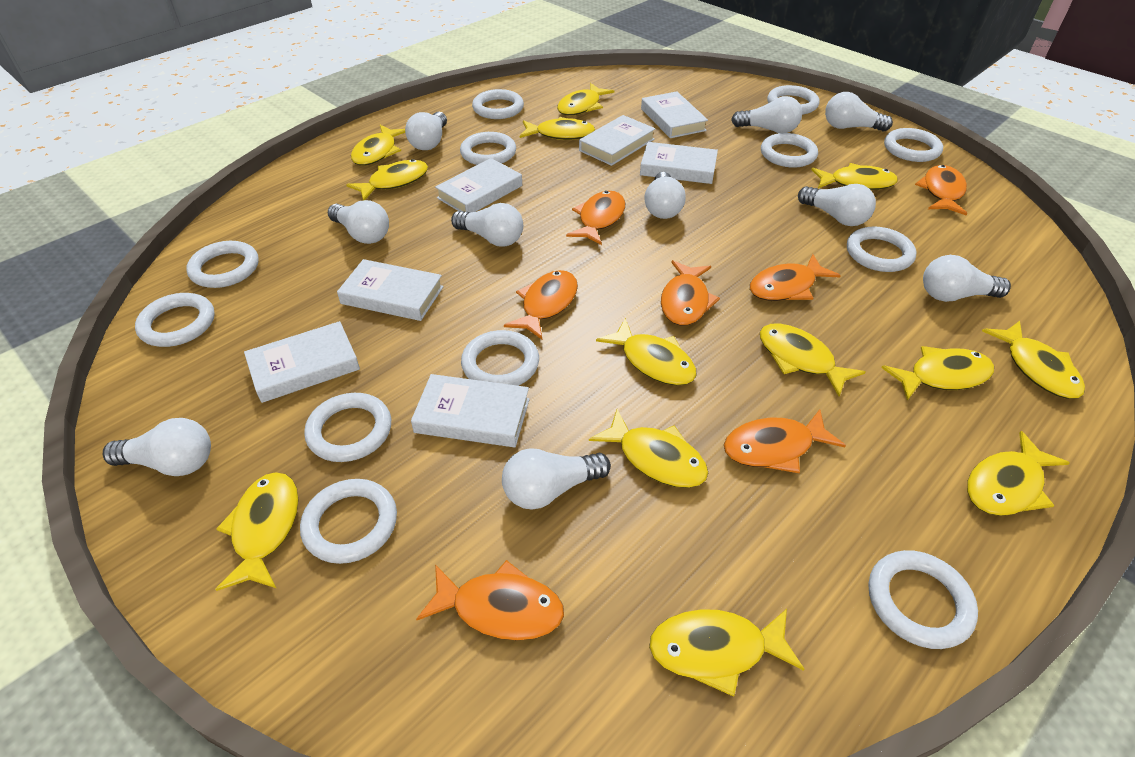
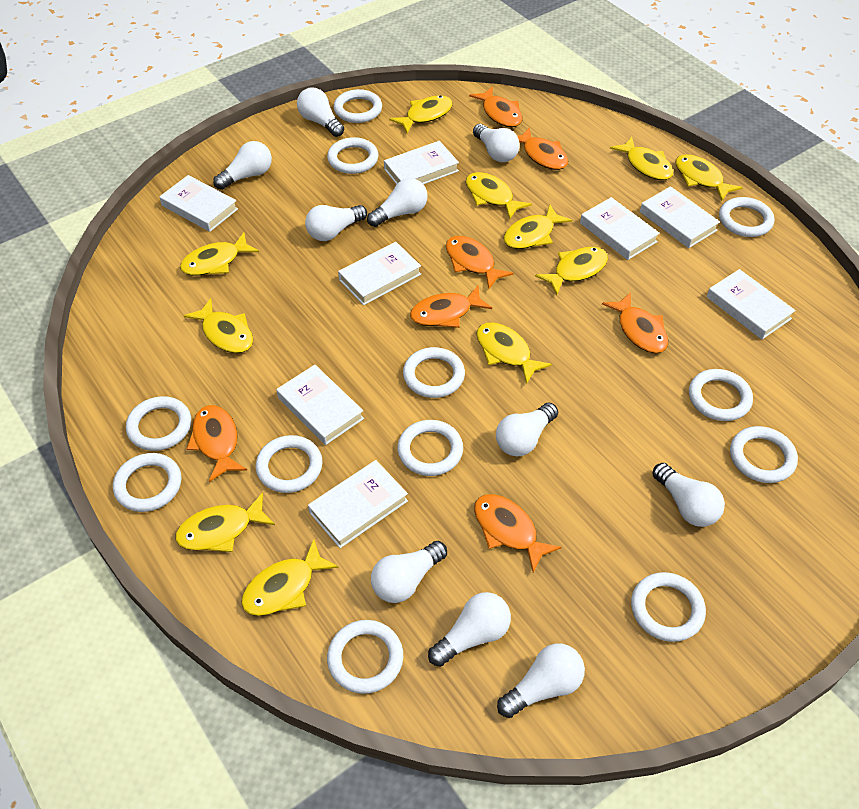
white book: 7 -> 8
yellow fish: 13 -> 11

